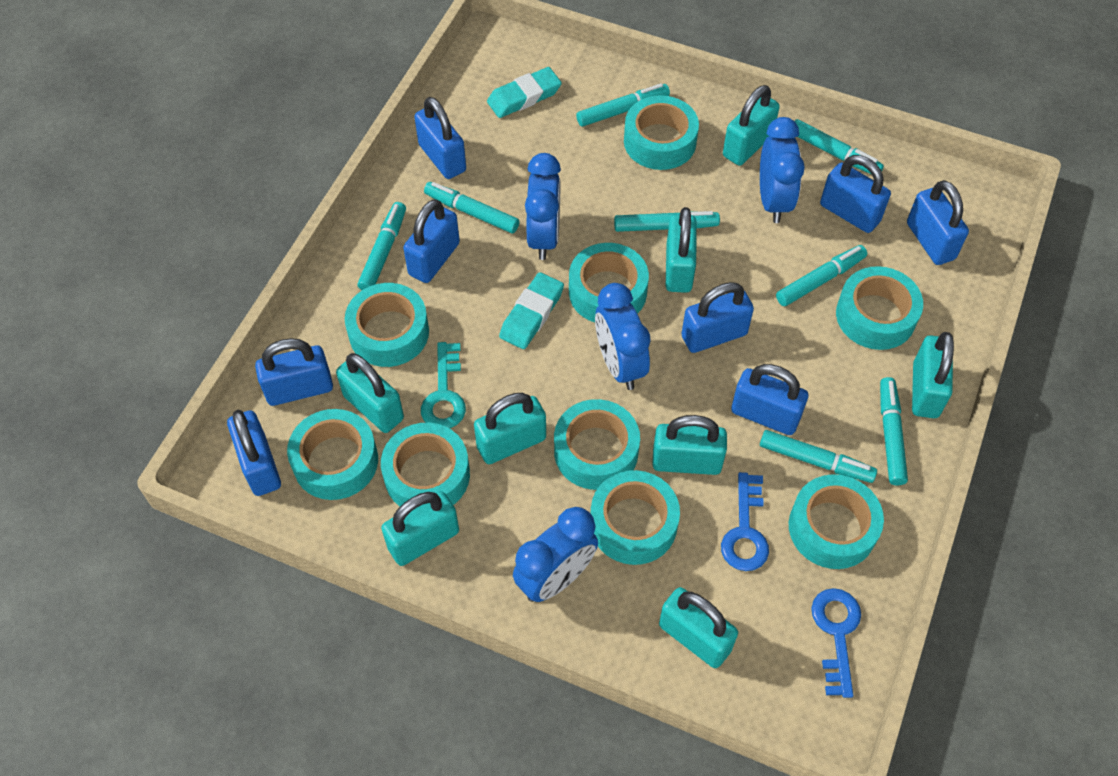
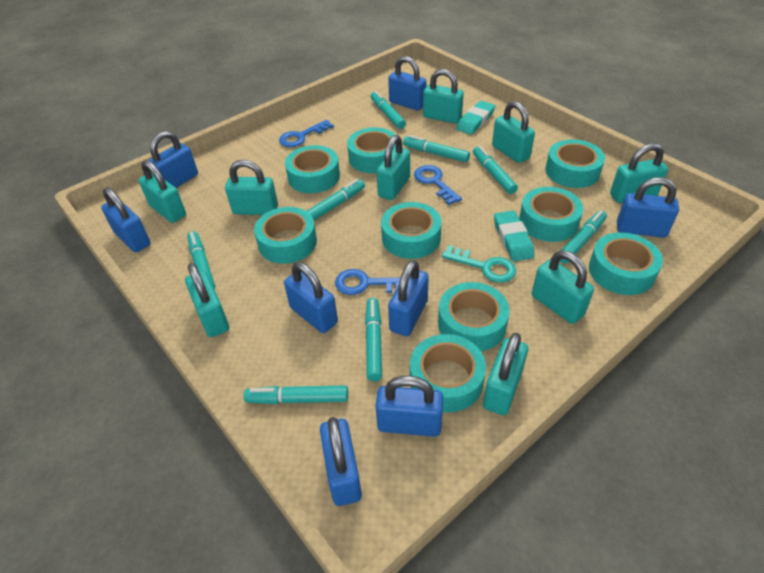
blue clock: 4 -> 0
blue key: 2 -> 3
turquoise padlock: 8 -> 9

